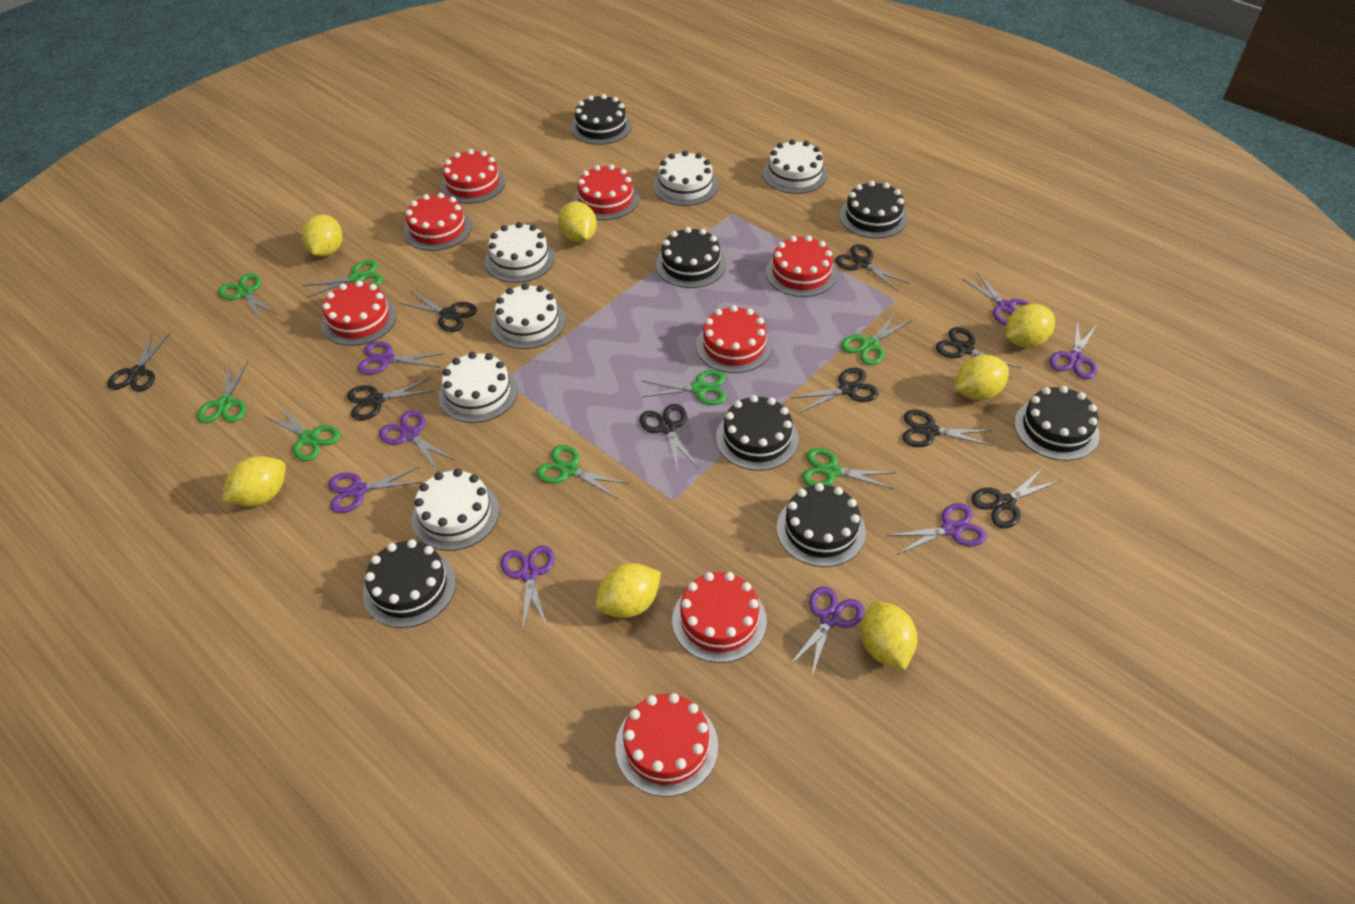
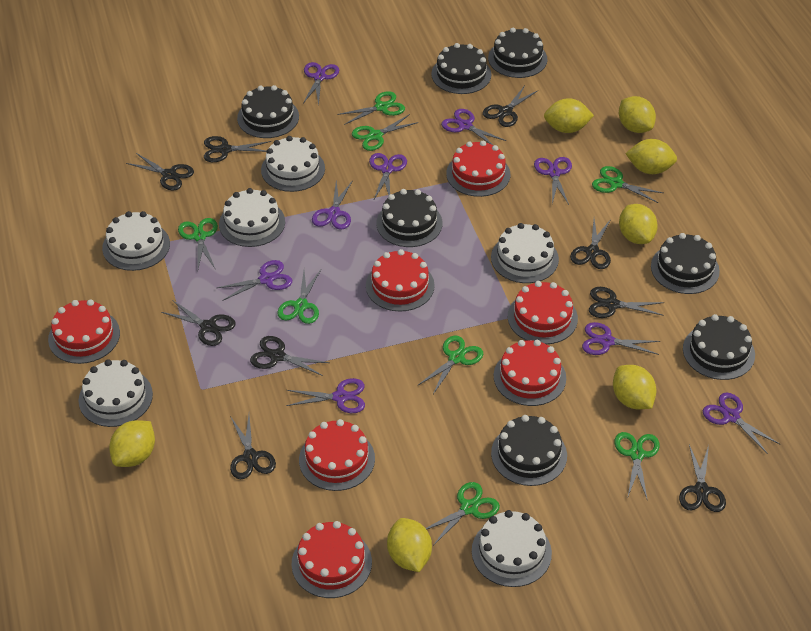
purple scissors: 8 -> 9
red cake: 8 -> 7

